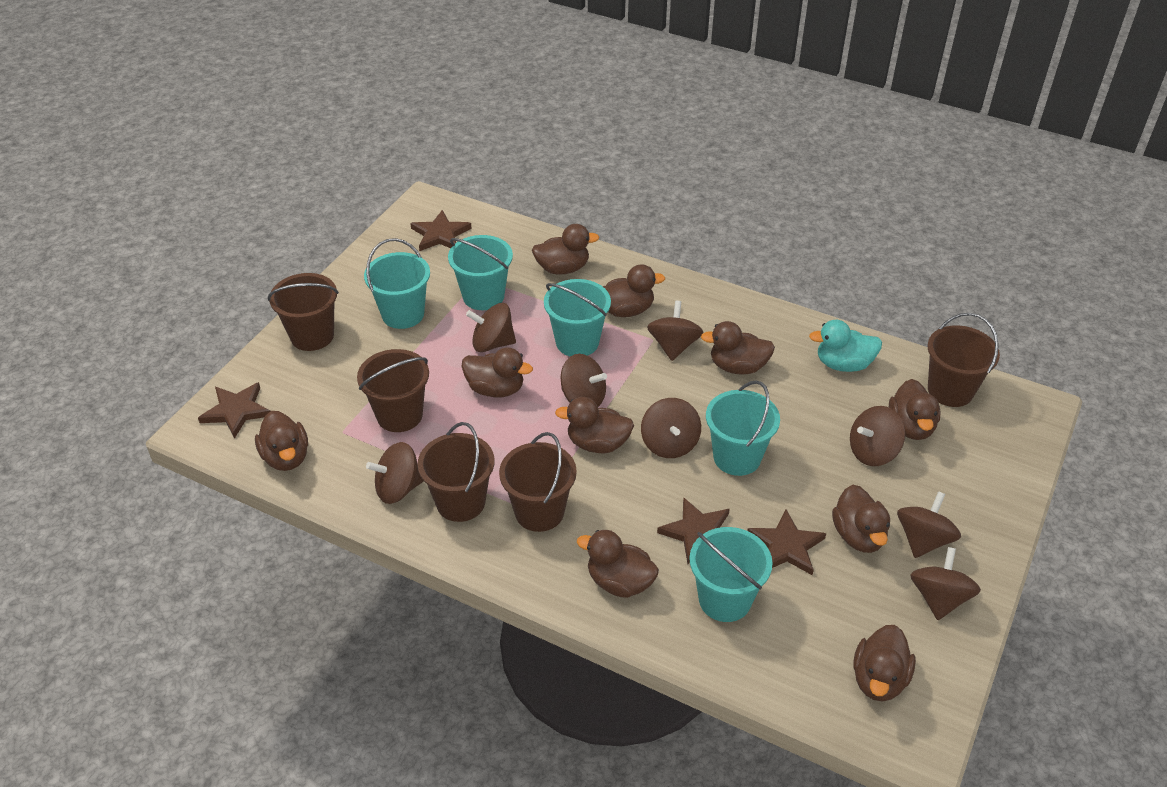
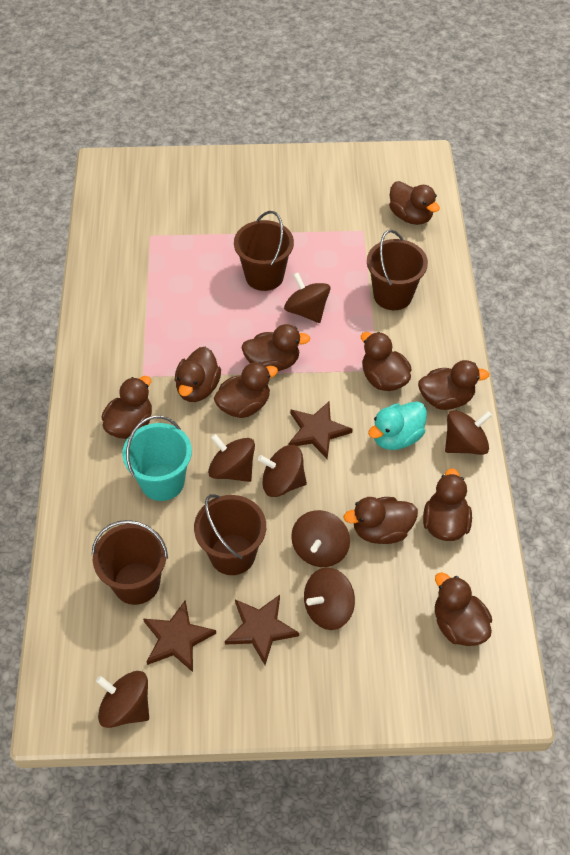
brown bucket: 5 -> 4
brown spinning top: 8 -> 7
brown star: 4 -> 3
turquoise bucket: 5 -> 1

